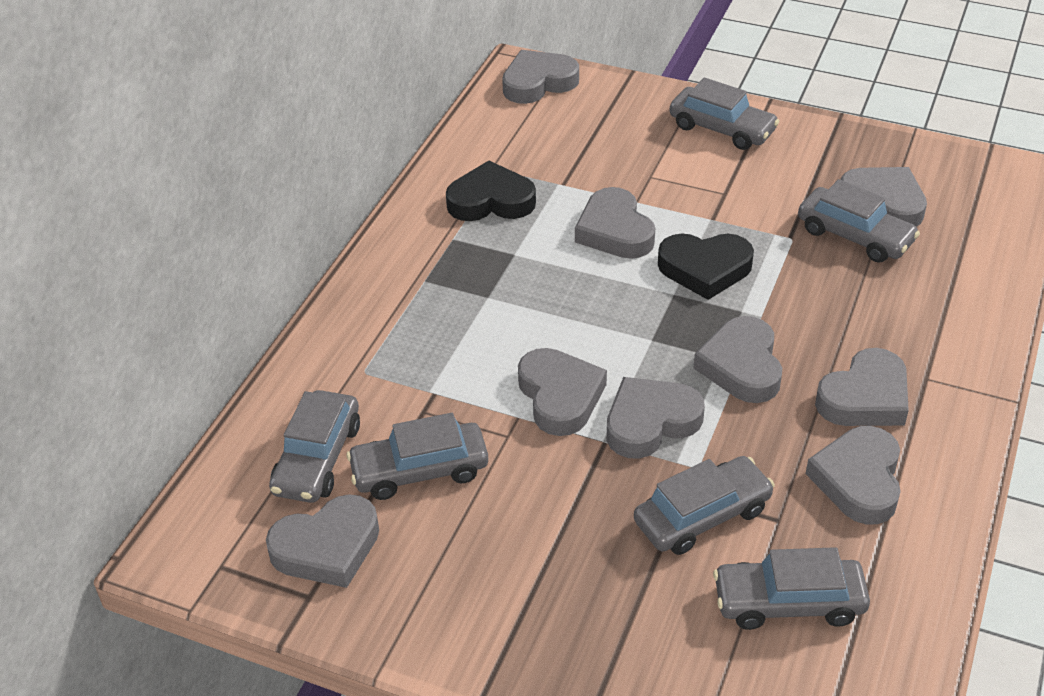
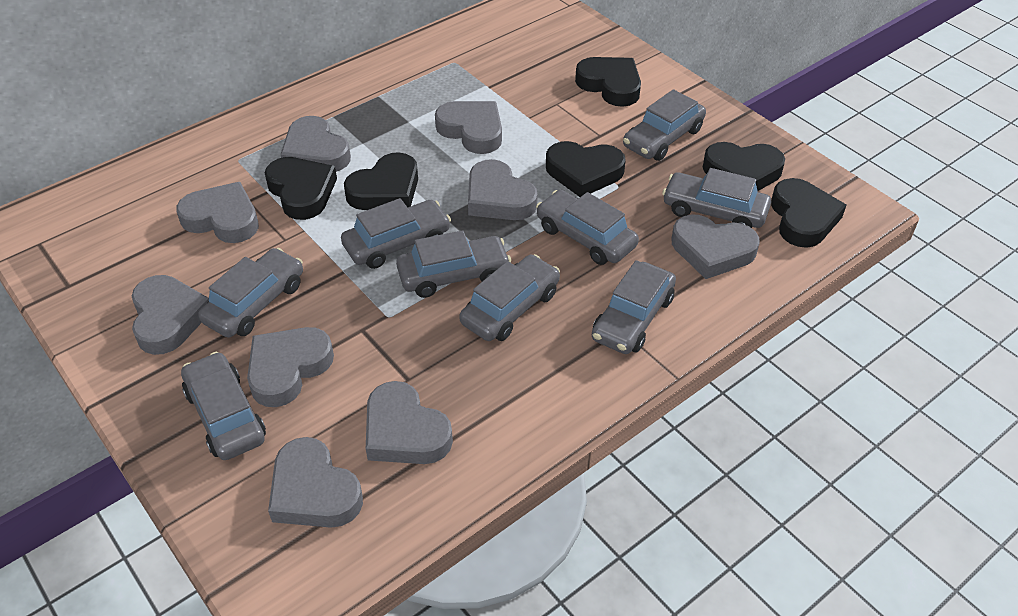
black heart: 2 -> 6
grey car: 6 -> 9

